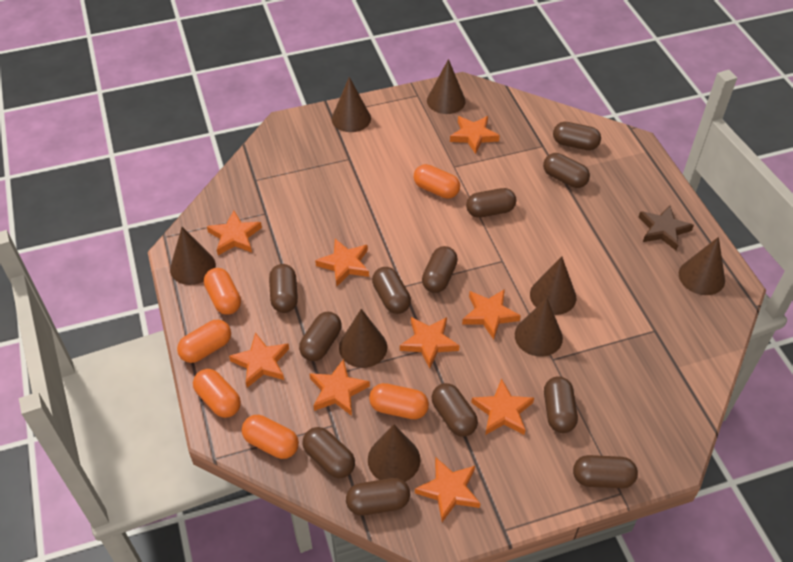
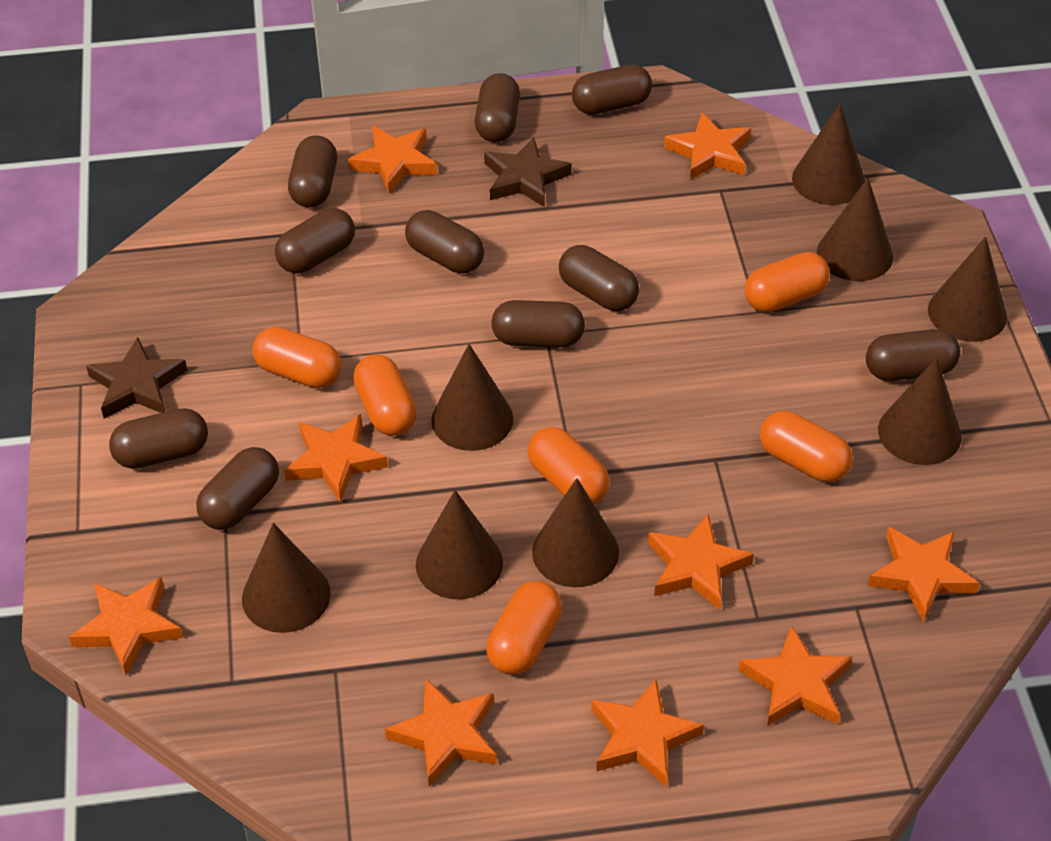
brown capsule: 12 -> 10
brown star: 1 -> 2

